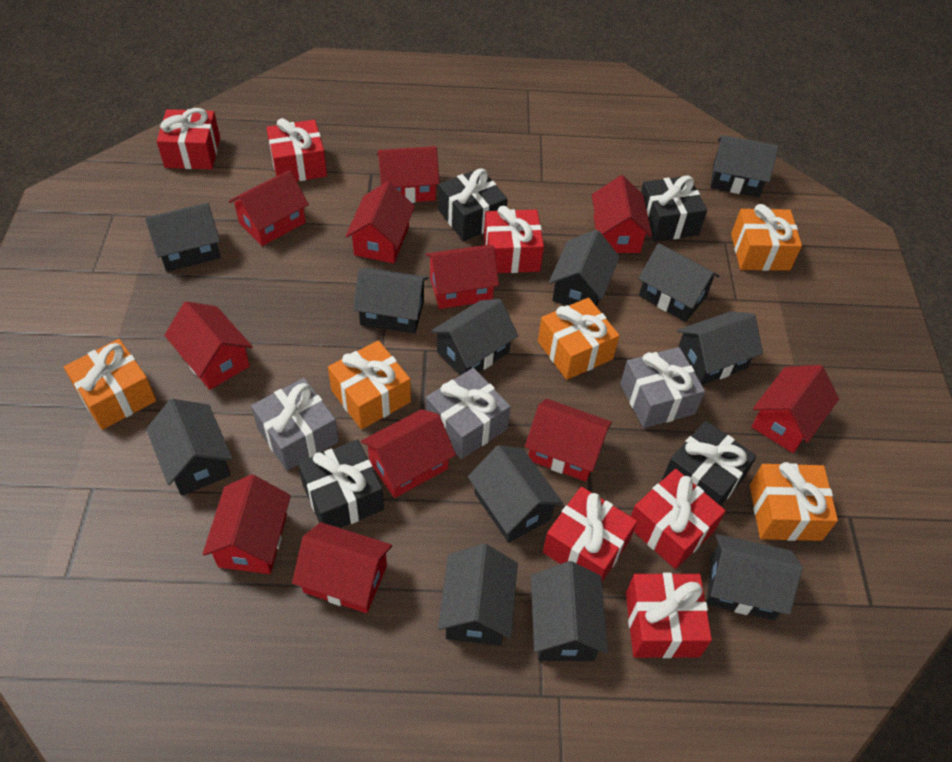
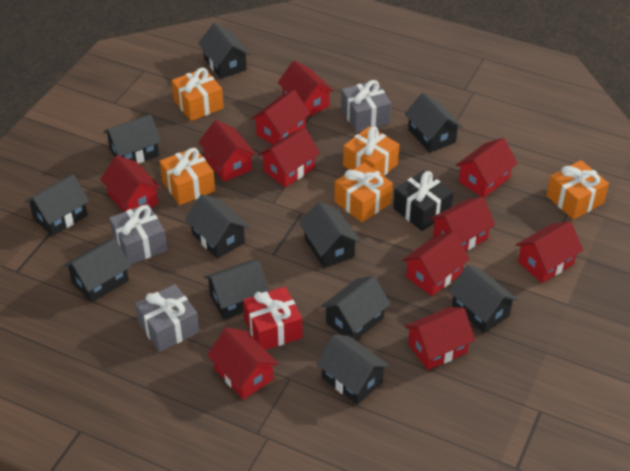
black gift: 4 -> 1
black house: 12 -> 11
red gift: 6 -> 1

